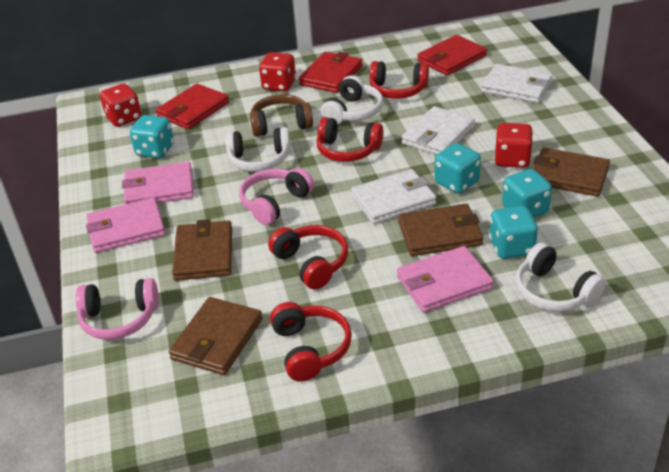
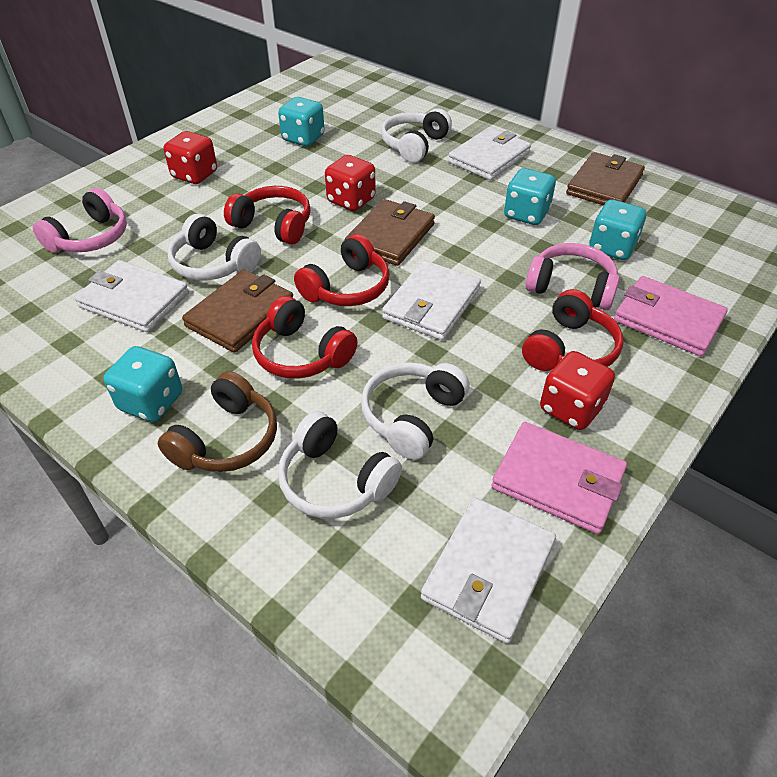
brown wallet: 4 -> 3
pink wallet: 3 -> 2
red wallet: 3 -> 0
white headphones: 3 -> 4
white wallet: 3 -> 4

